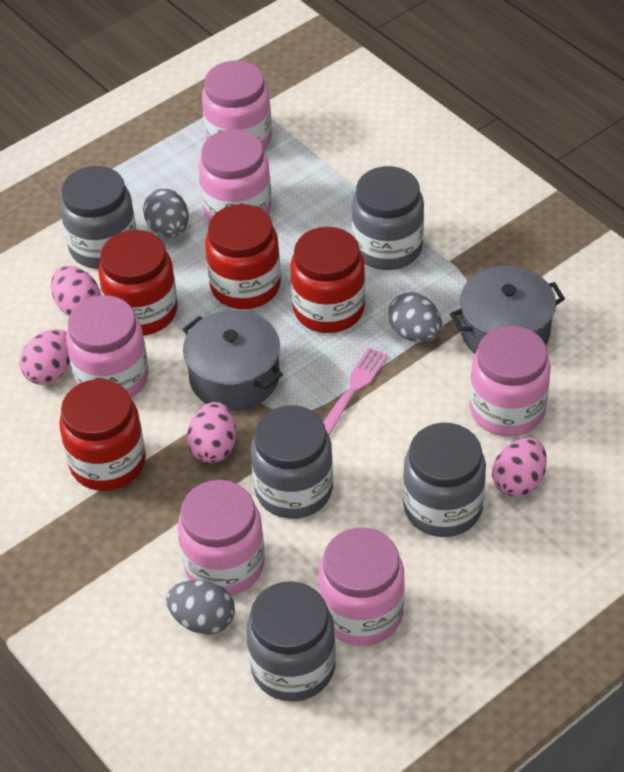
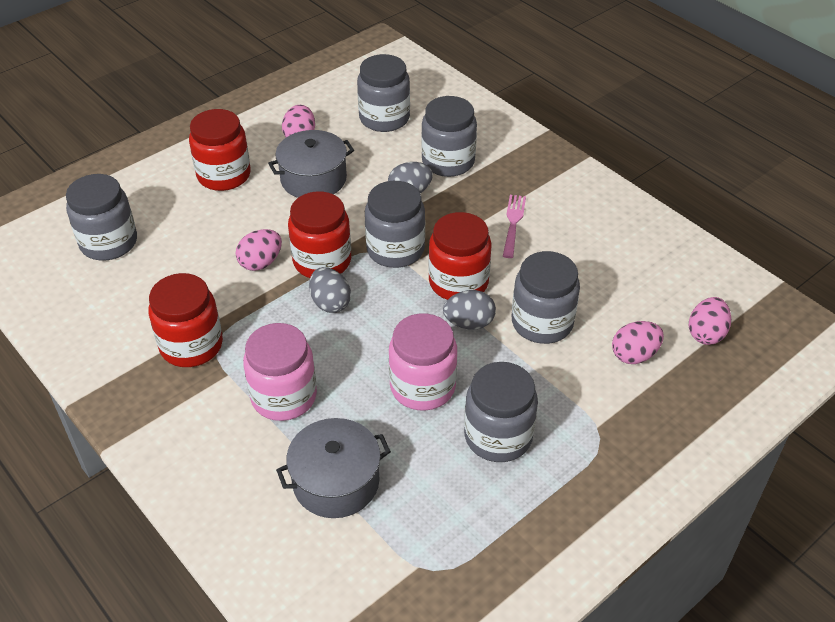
grey jar: 5 -> 6
pink jar: 6 -> 2

